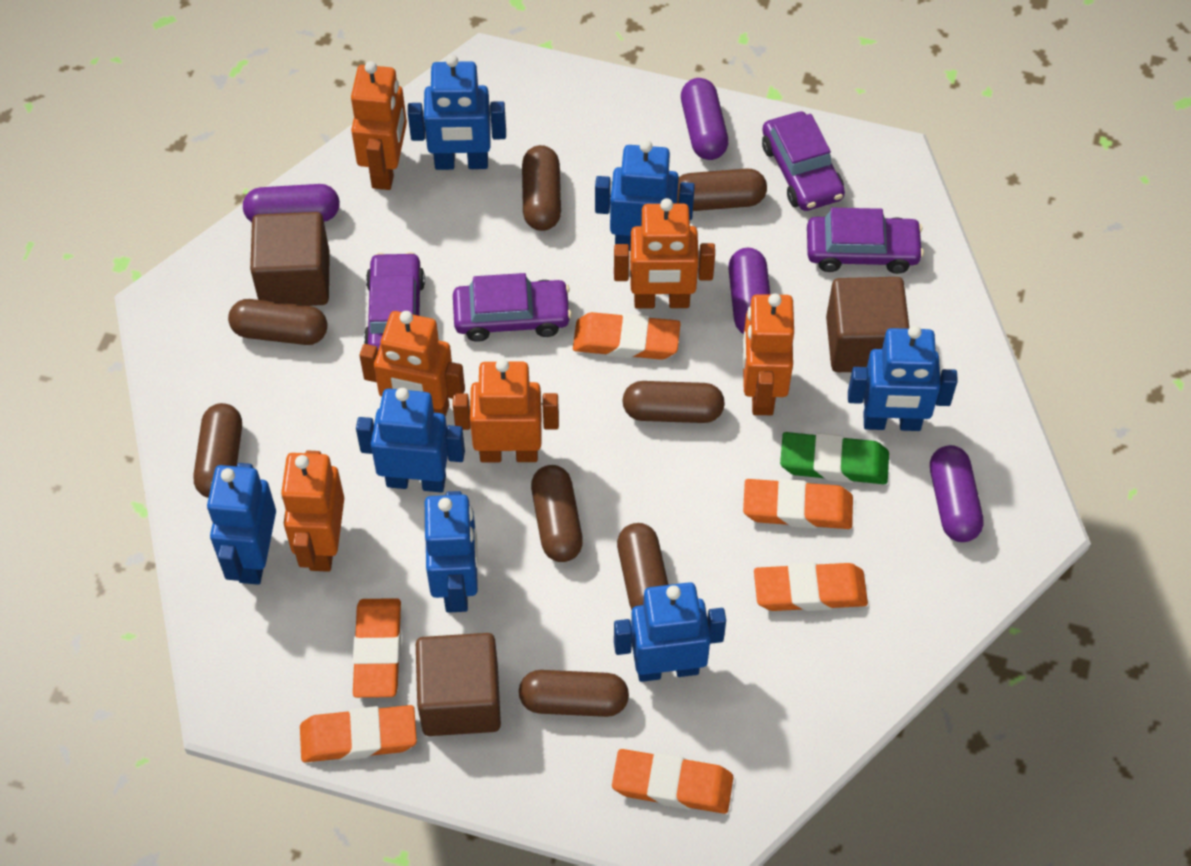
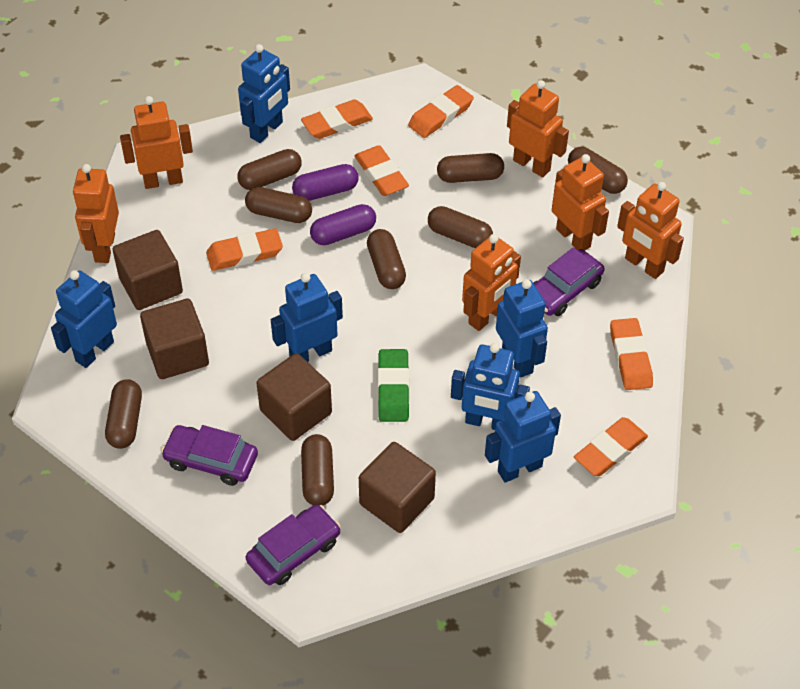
blue robot: 7 -> 6
brown cube: 3 -> 4
purple capsule: 4 -> 2
purple car: 4 -> 3

